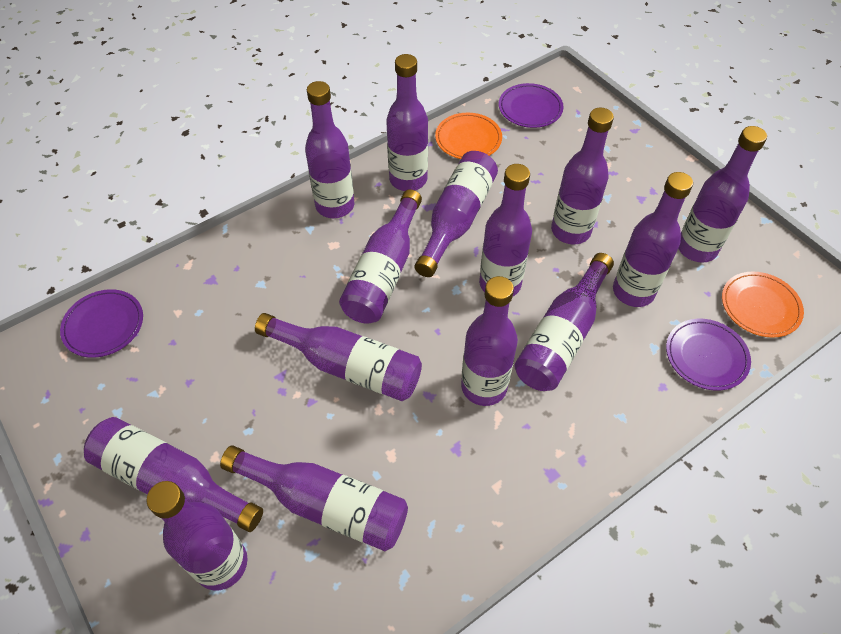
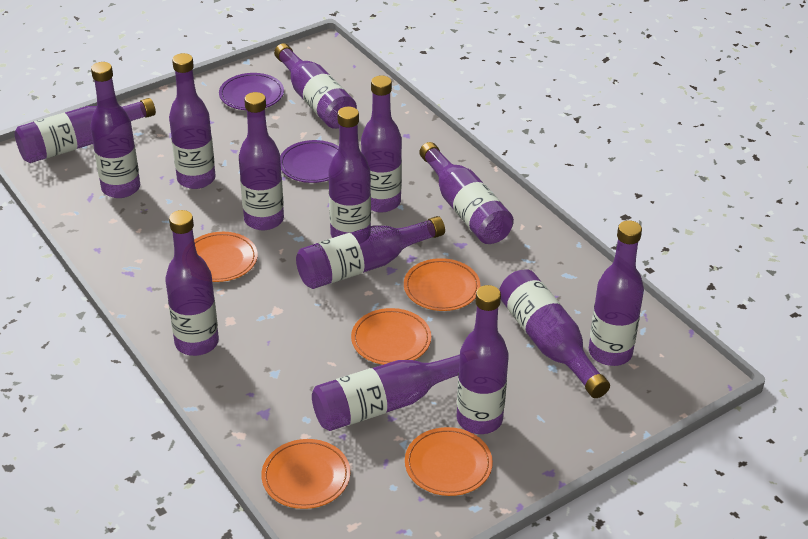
orange plate: 2 -> 5
purple plate: 3 -> 2

